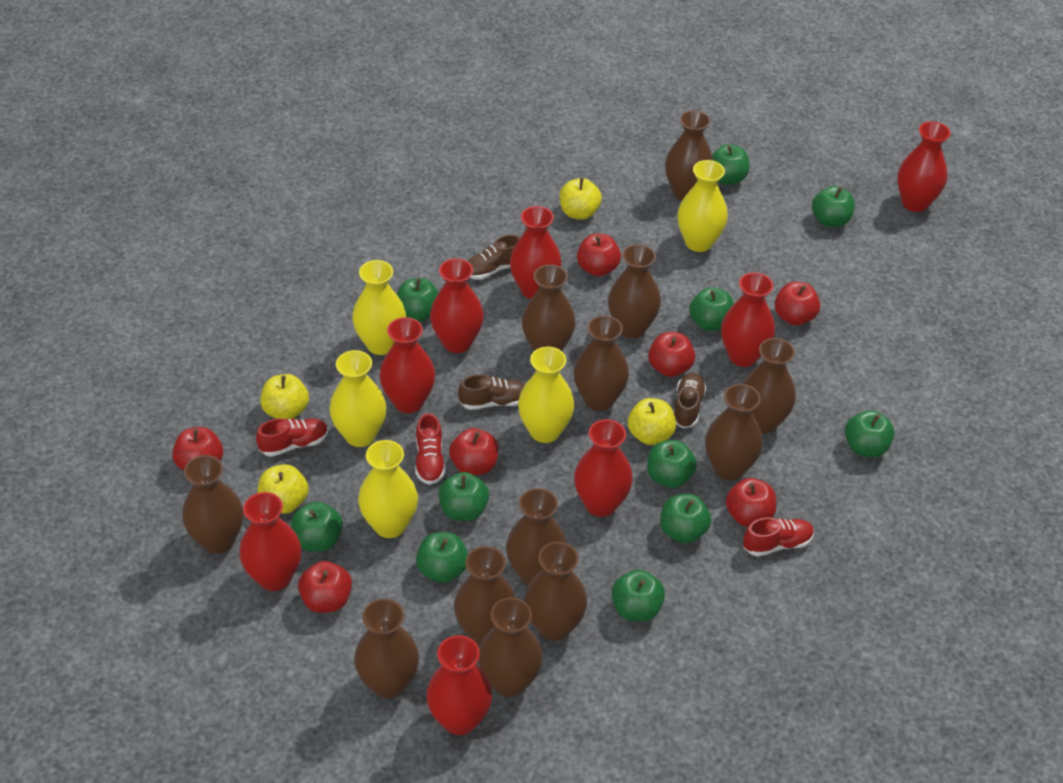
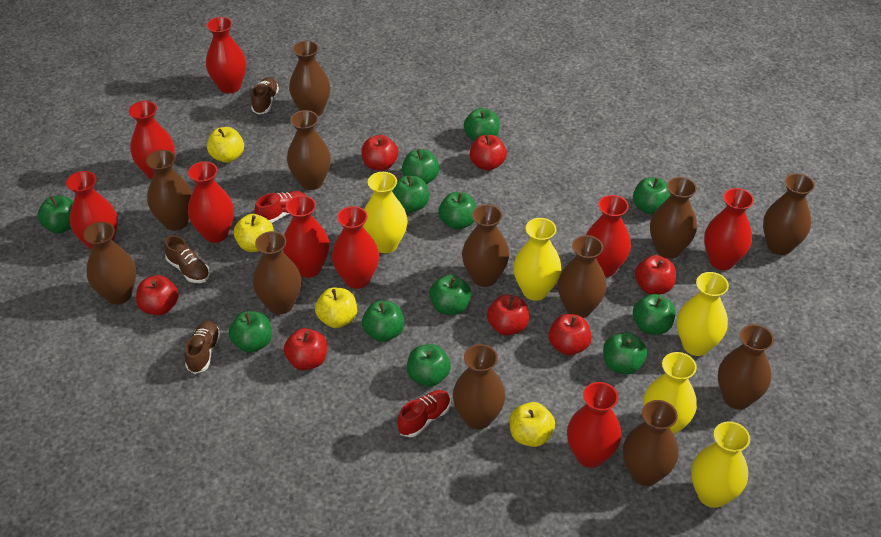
green apple: 11 -> 12
red shoe: 3 -> 2
red vase: 8 -> 9

